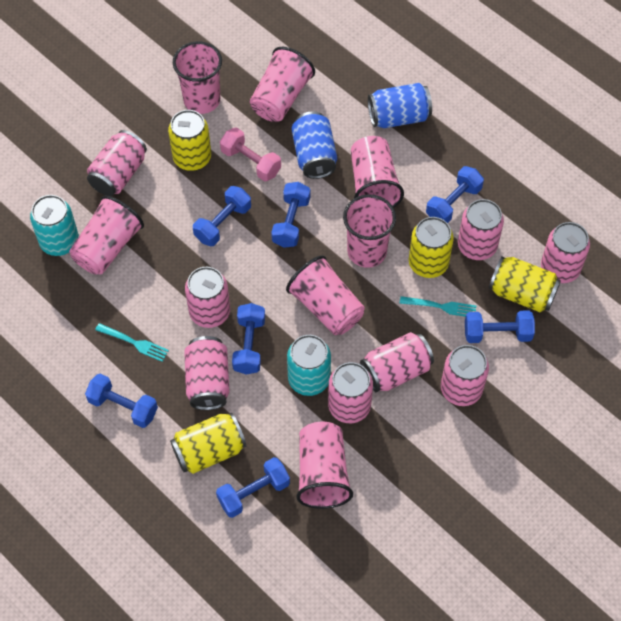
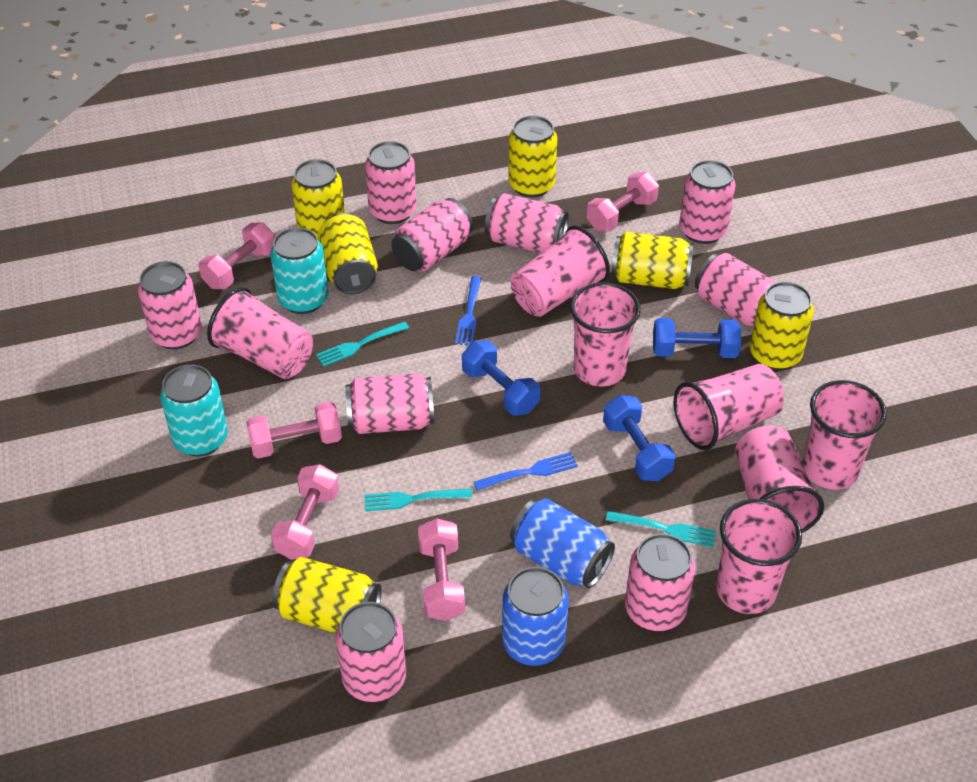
blue dumbbell: 7 -> 3
blue fork: 0 -> 2
pink can: 8 -> 9
pink dumbbell: 1 -> 5
turquoise fork: 2 -> 3
yellow can: 4 -> 6

